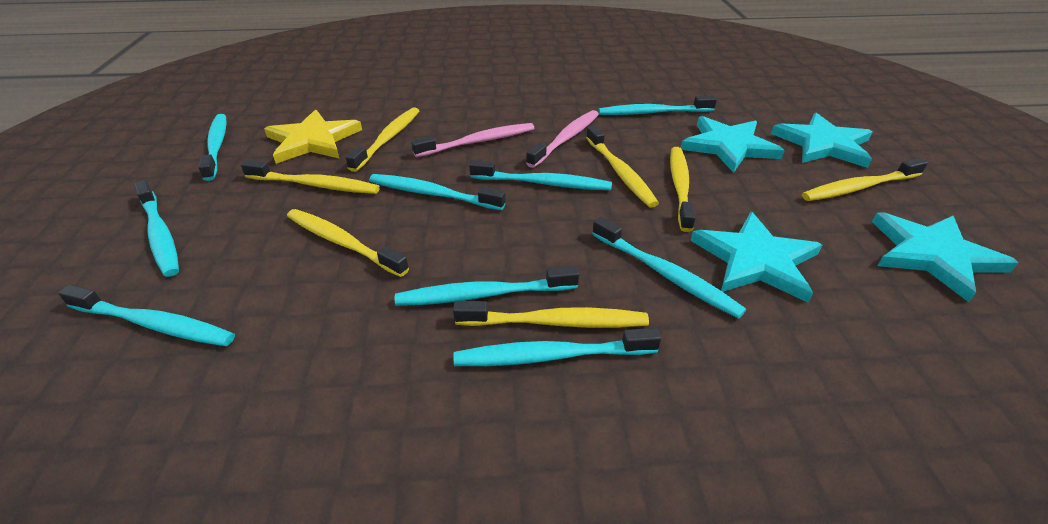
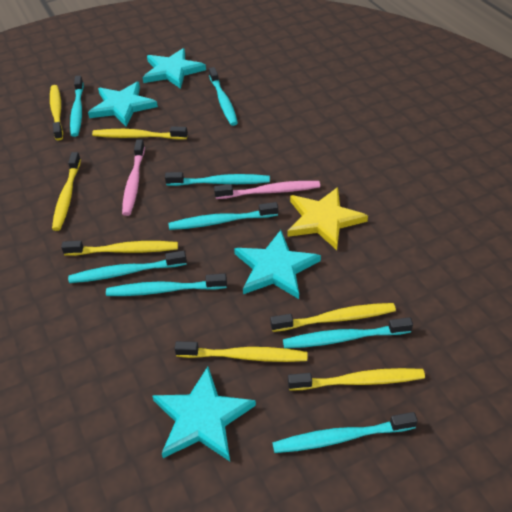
turquoise toothbrush: 9 -> 8

